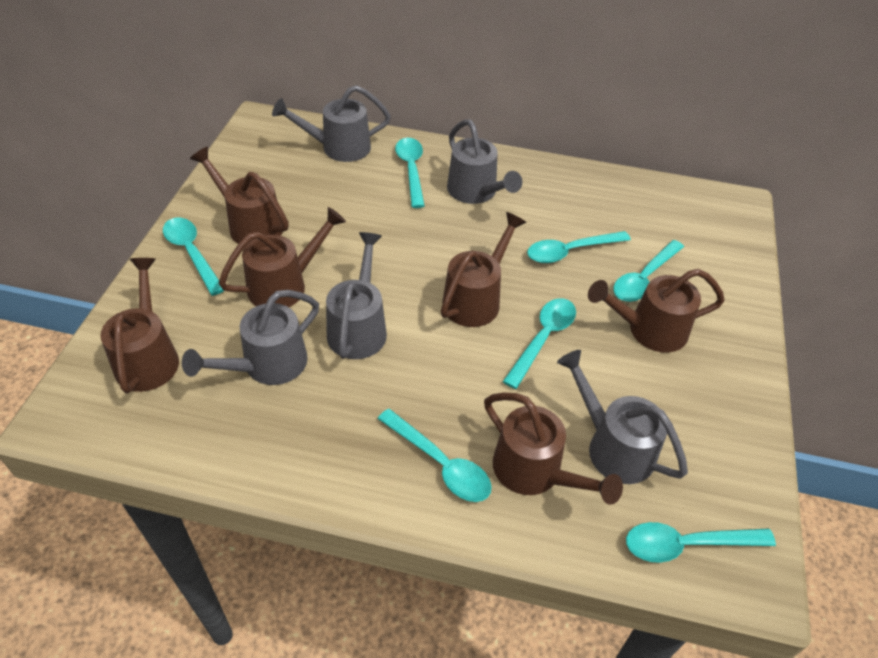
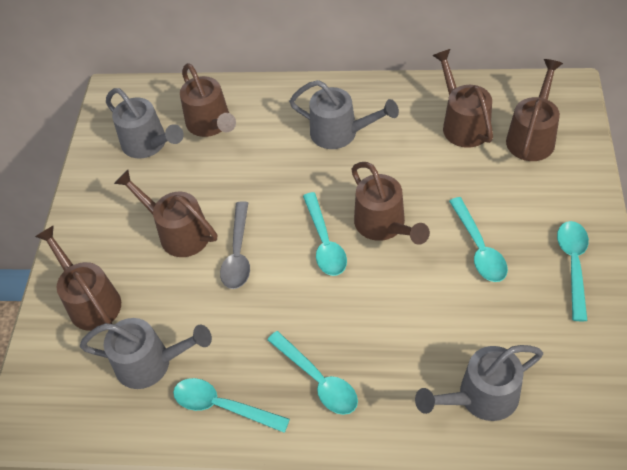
grey spoon: 0 -> 1
grey watering can: 5 -> 4
turquoise spoon: 7 -> 5

